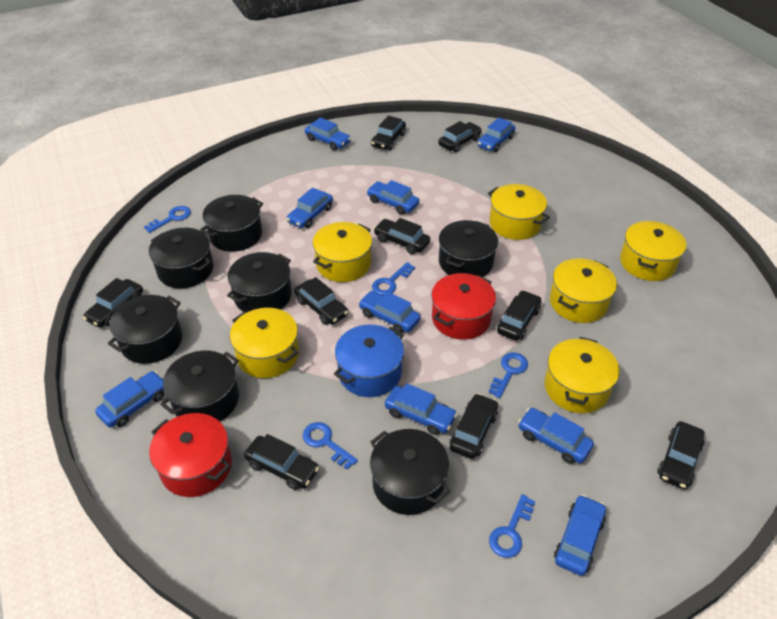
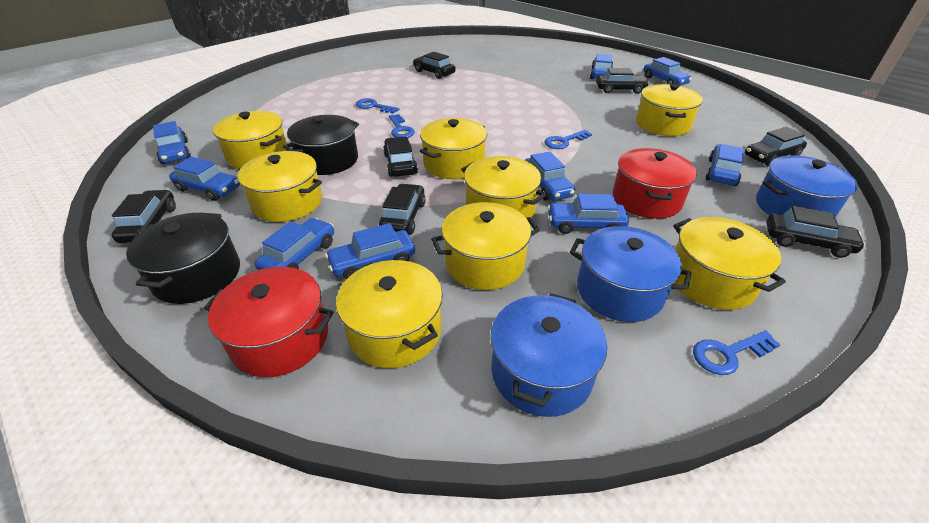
black car: 9 -> 7
black pot: 7 -> 2
blue key: 5 -> 4
blue pot: 1 -> 3
yellow pot: 6 -> 8

